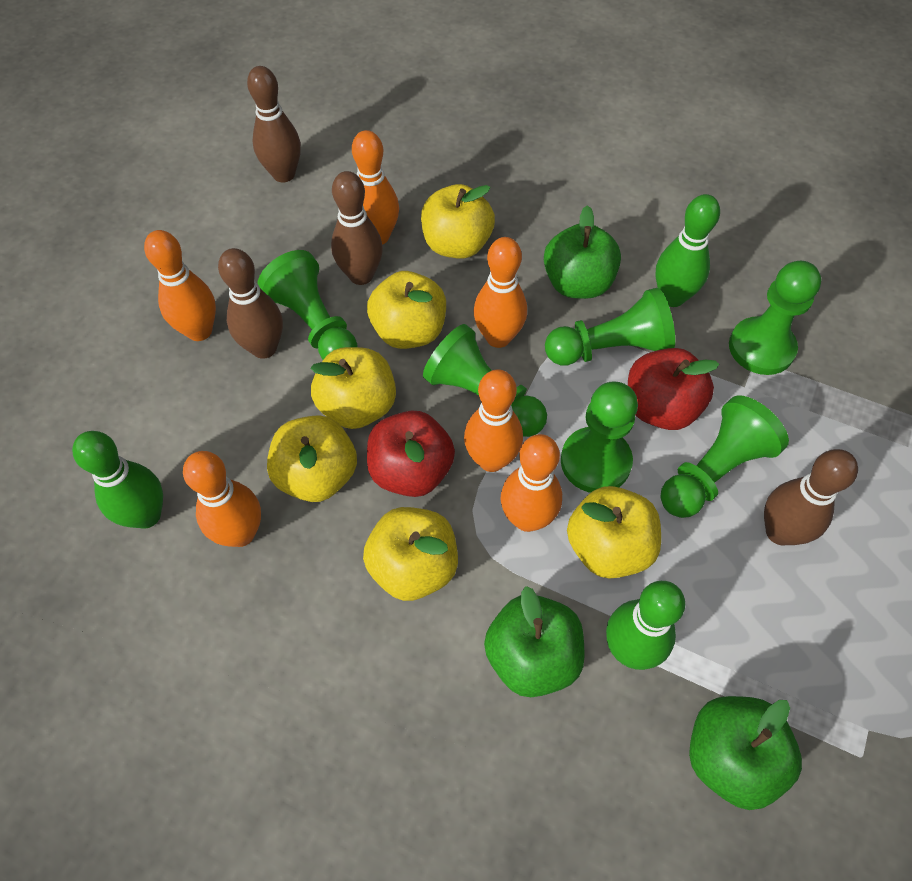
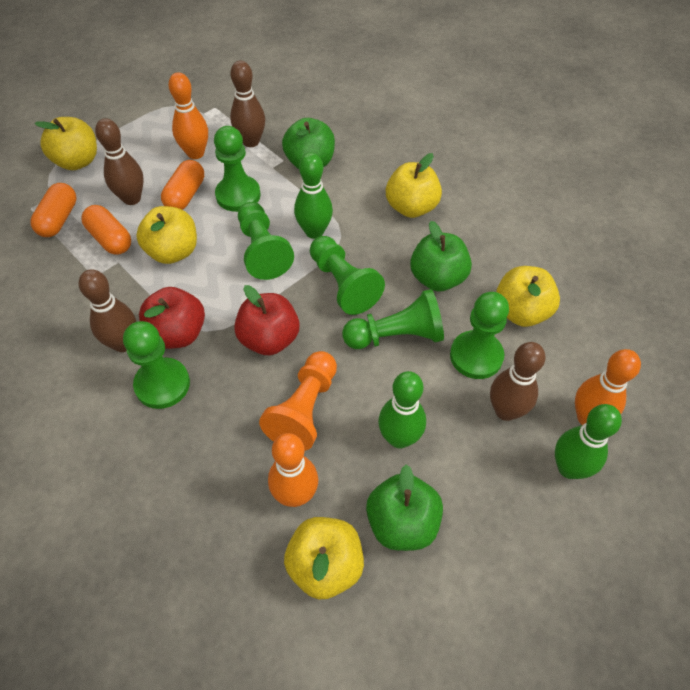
orange bowling pin: 6 -> 3
orange capsule: 0 -> 3
orange pawn: 0 -> 1
yellow apple: 6 -> 5

